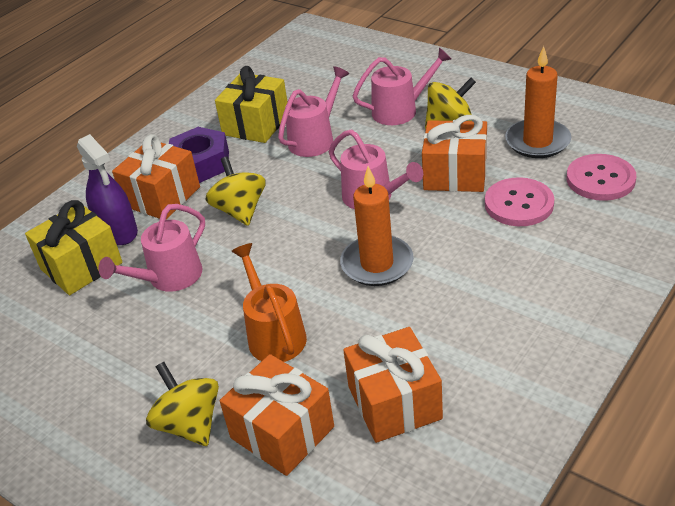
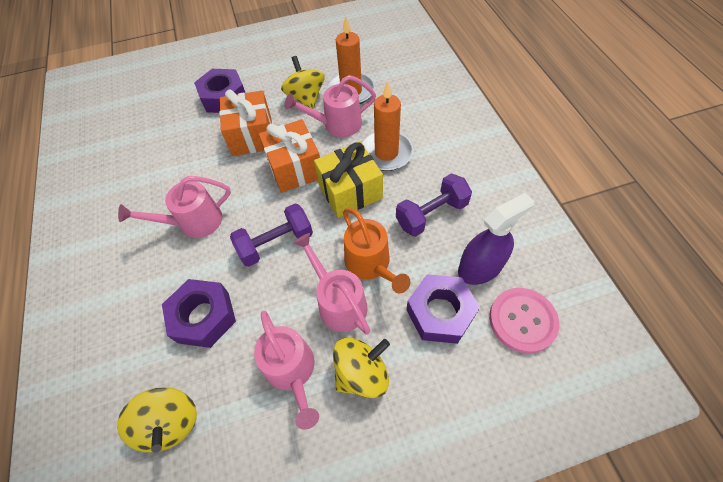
orange gift: 4 -> 2
pink button: 2 -> 1
purple dumbbell: 0 -> 2
purple nut: 1 -> 3
yellow gift: 2 -> 1

